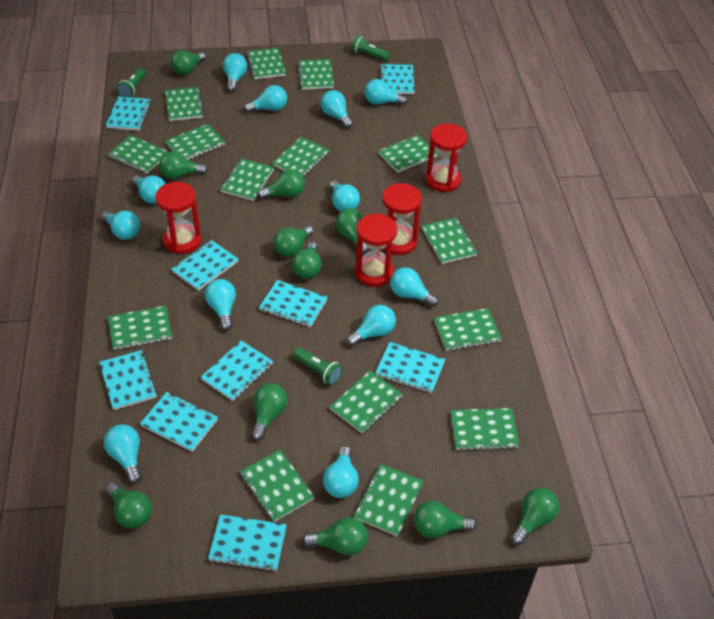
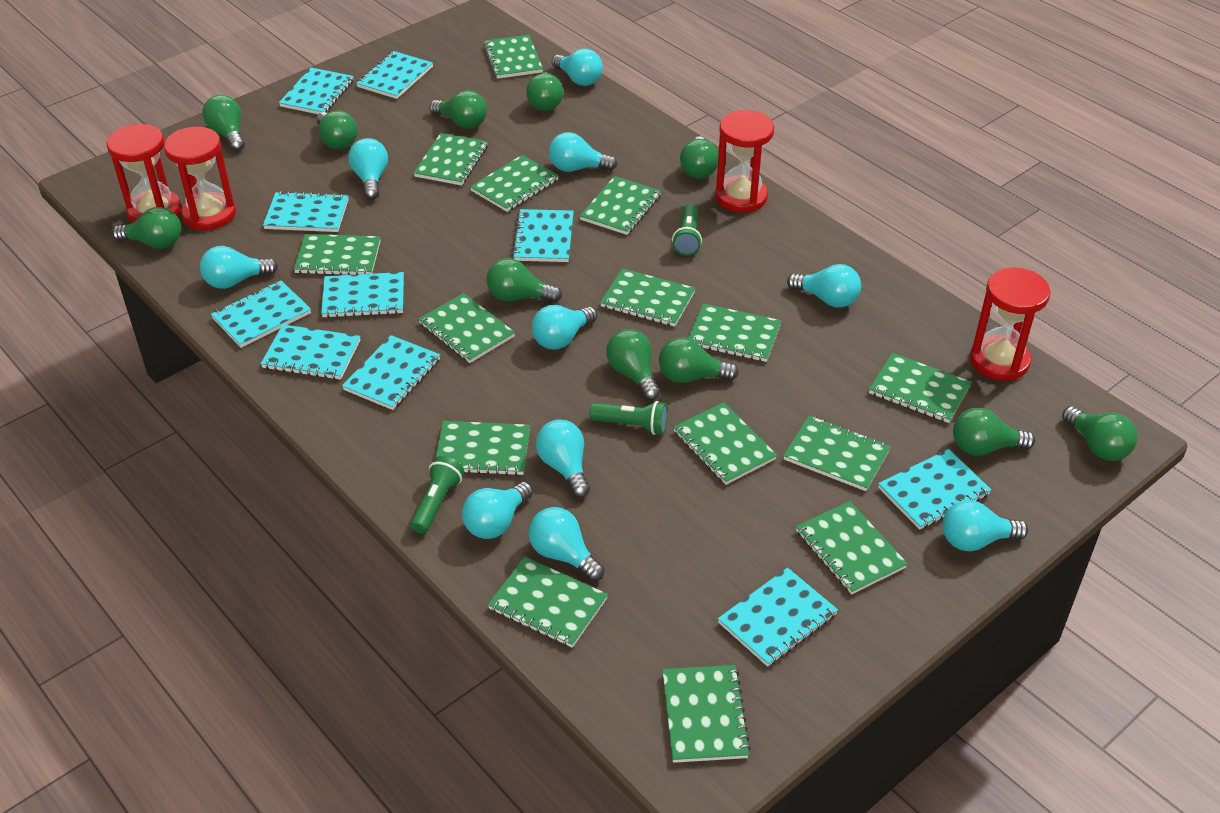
turquoise light bulb: 12 -> 10
turquoise notebook: 9 -> 10

